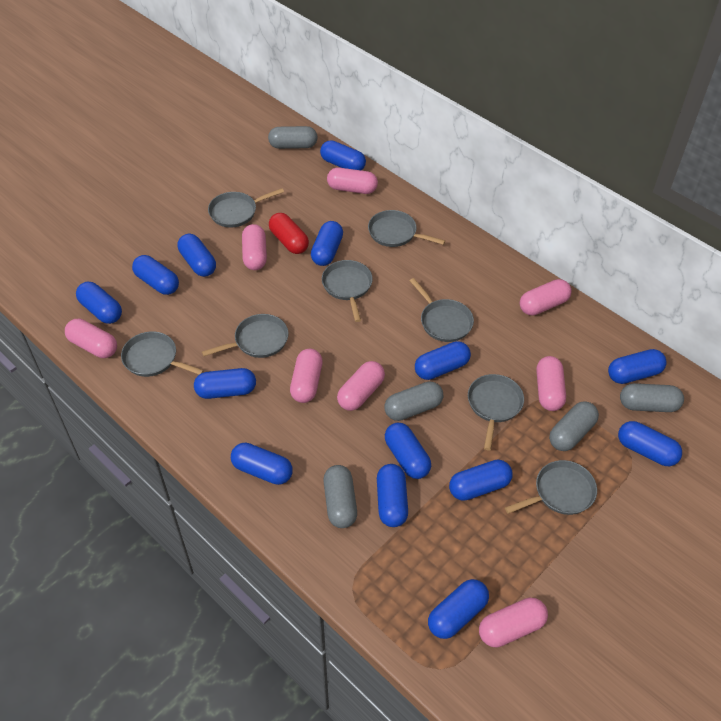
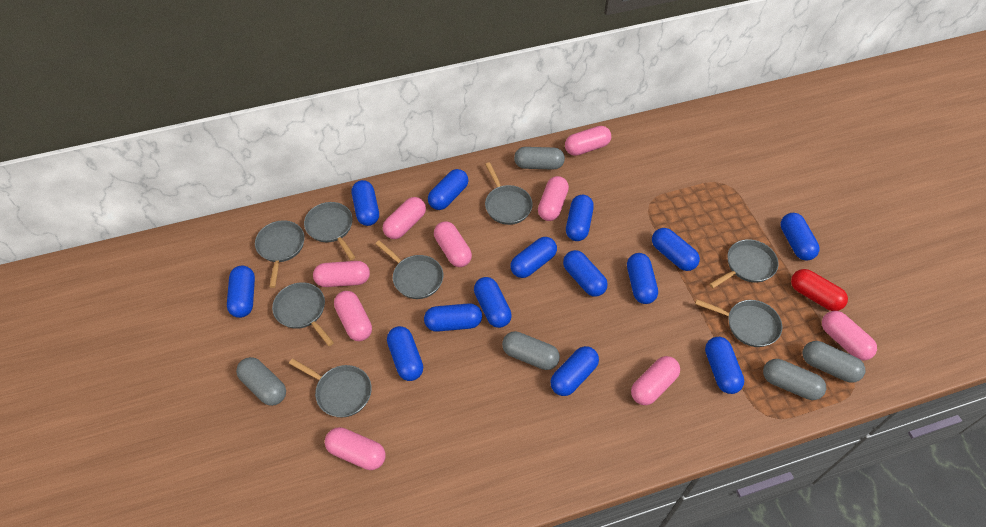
pink capsule: 8 -> 9

